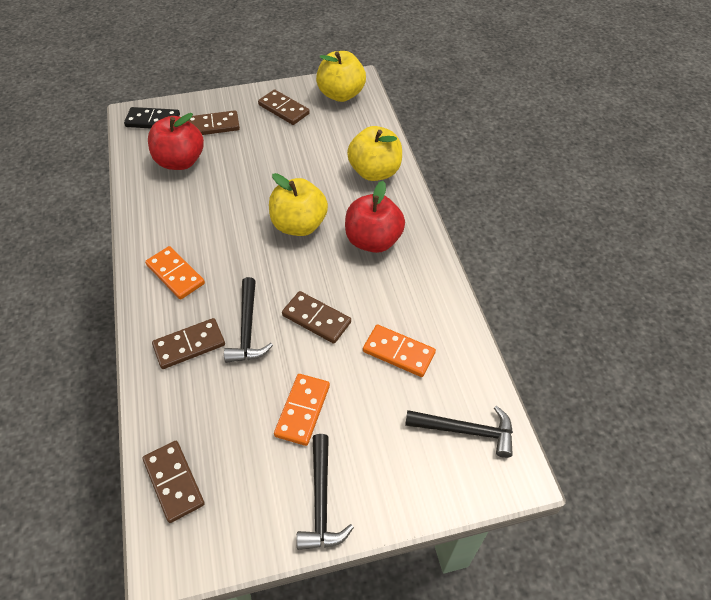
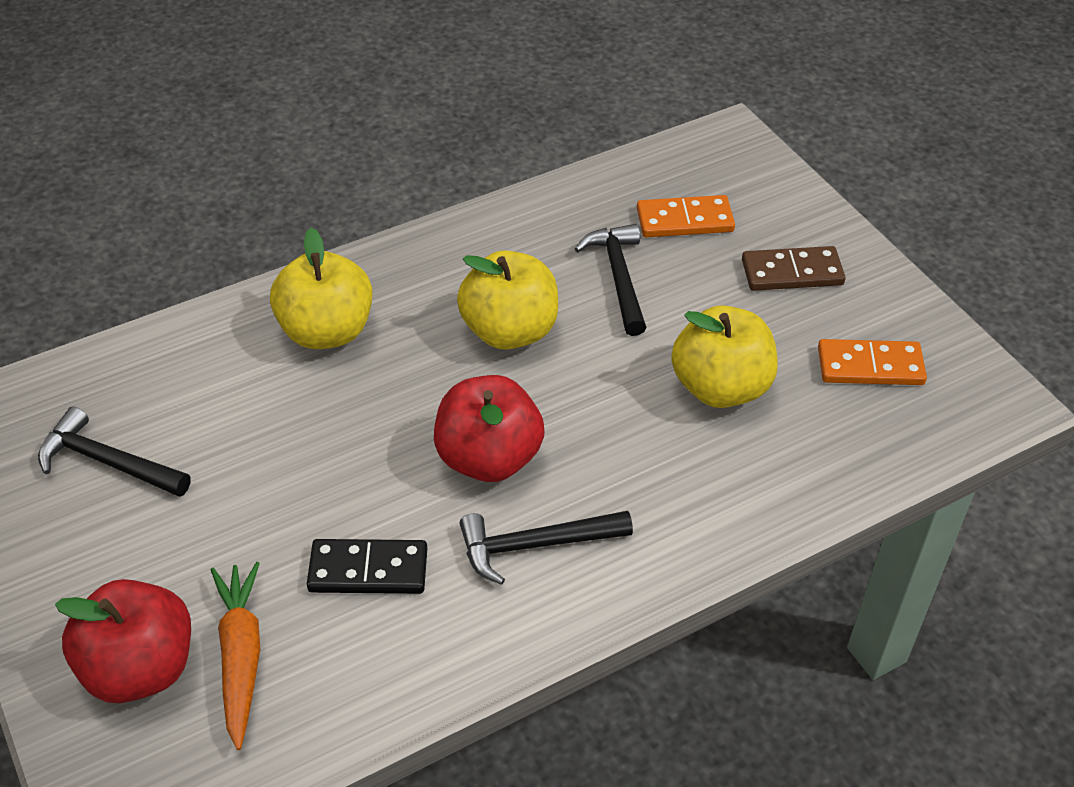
brown domino: 5 -> 1
orange carrot: 0 -> 1
orange domino: 3 -> 2

